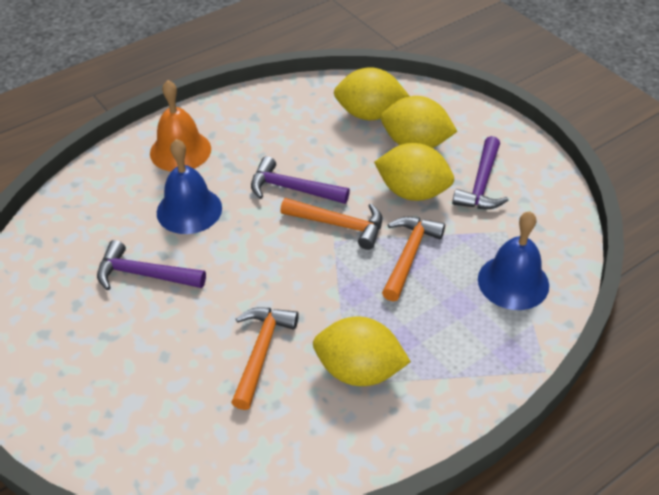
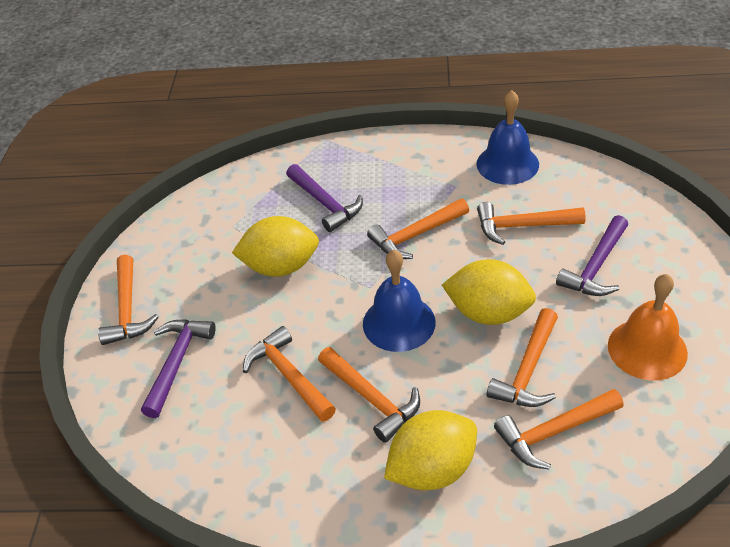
orange hammer: 3 -> 7
yellow lemon: 4 -> 3

